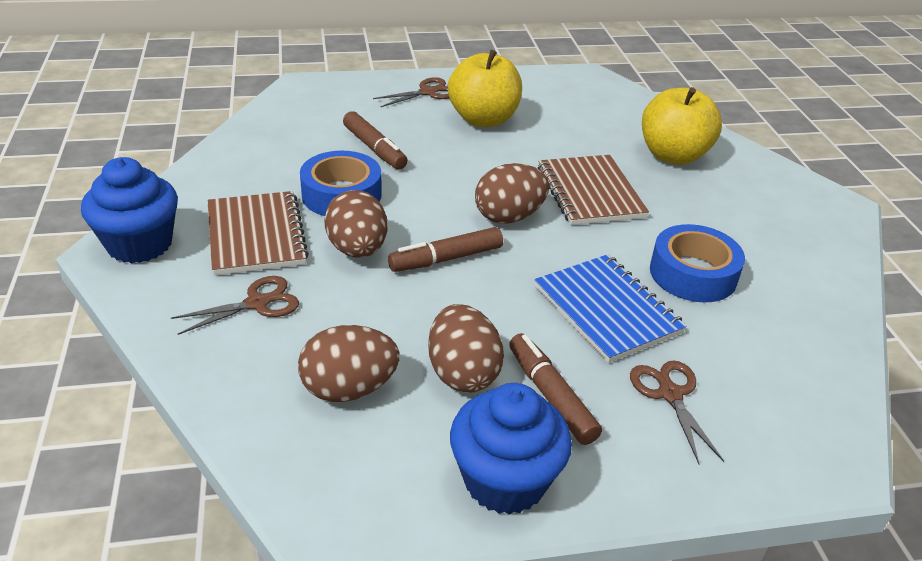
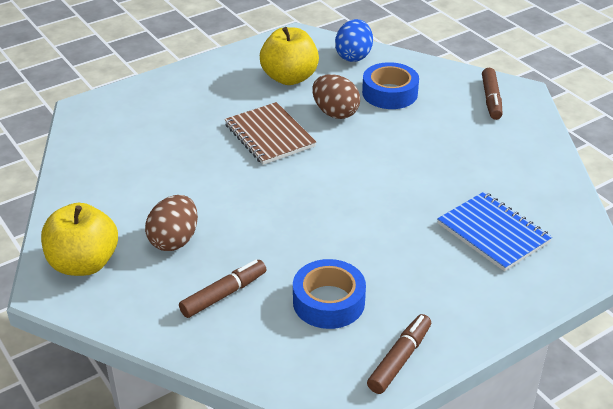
blue cupcake: 2 -> 0
blue egg: 0 -> 1
brown egg: 4 -> 2
brown notebook: 2 -> 1
brown scissors: 3 -> 0

